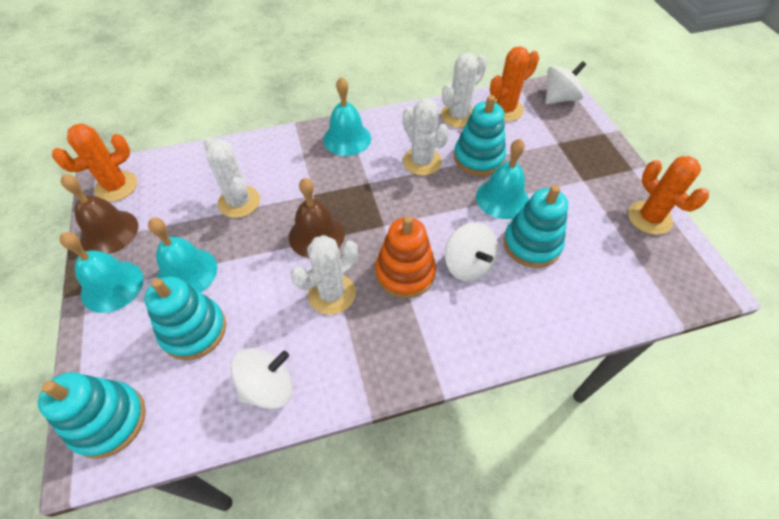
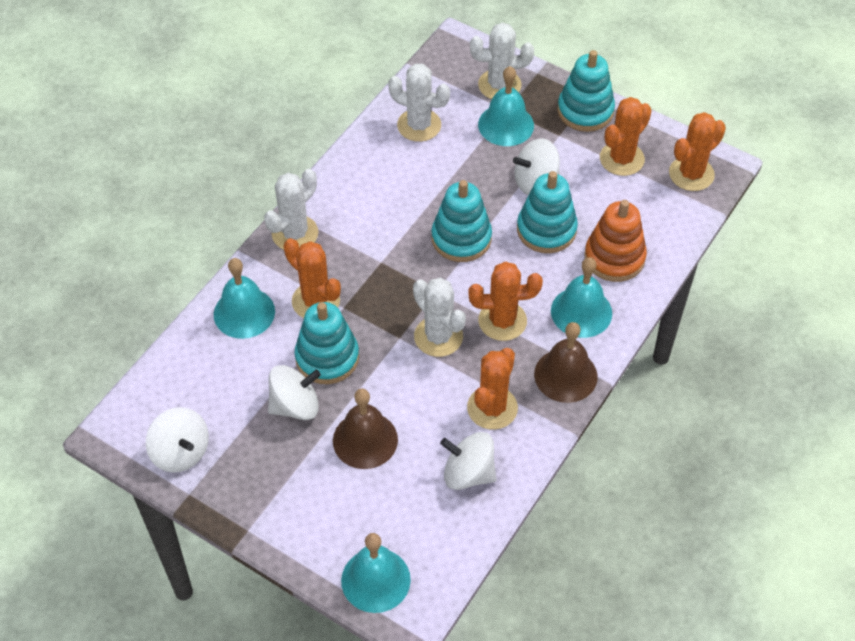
orange cactus: 3 -> 5
white spinning top: 3 -> 4

